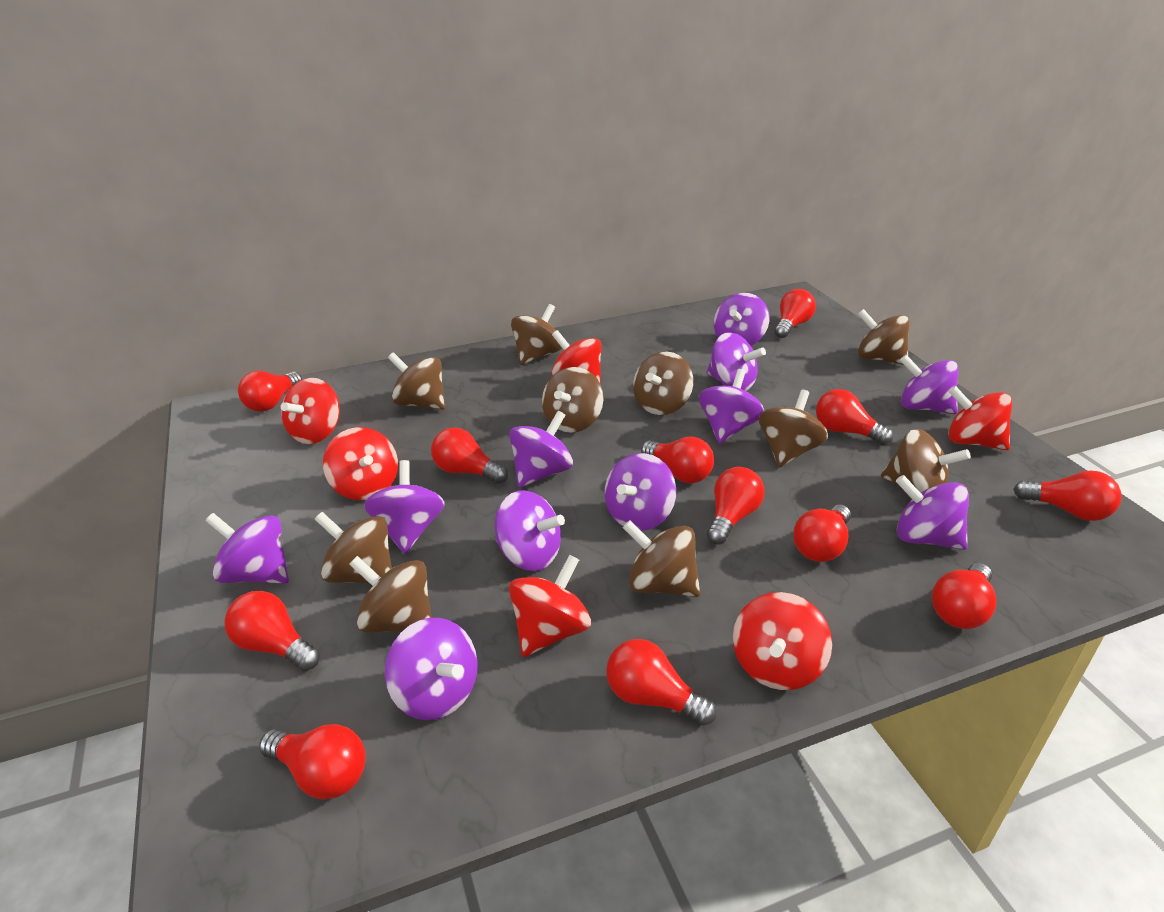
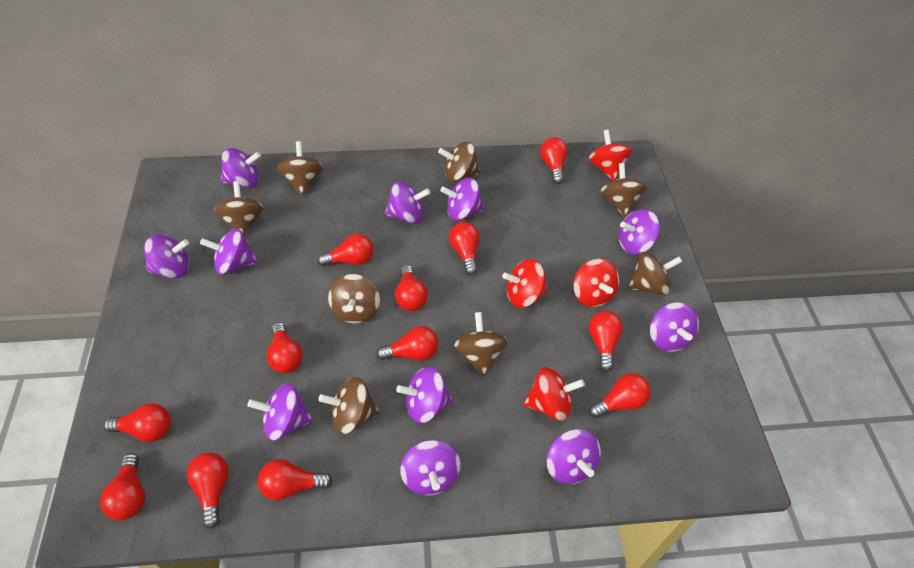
brown spinning top: 10 -> 8
red spinning top: 6 -> 4

